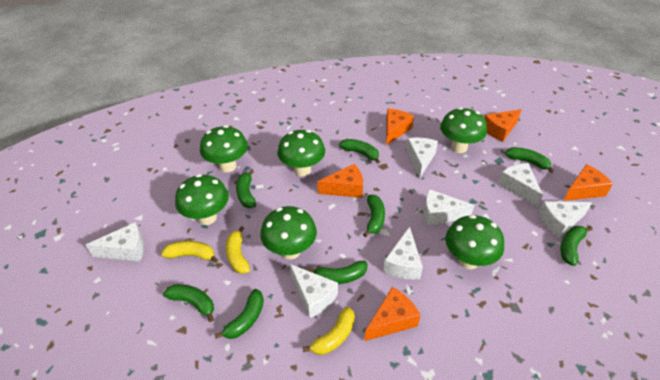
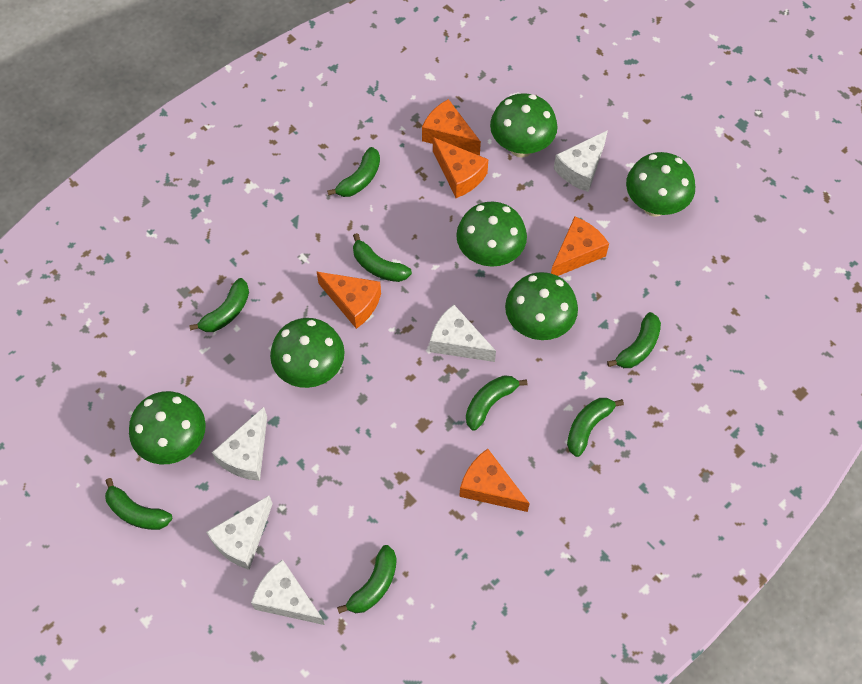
white cheese: 7 -> 5
yellow banana: 3 -> 0

